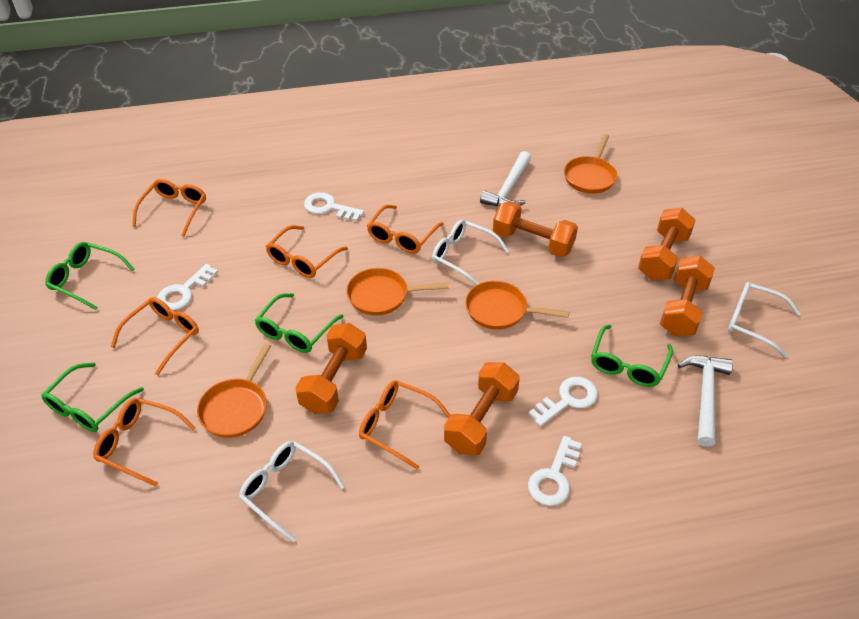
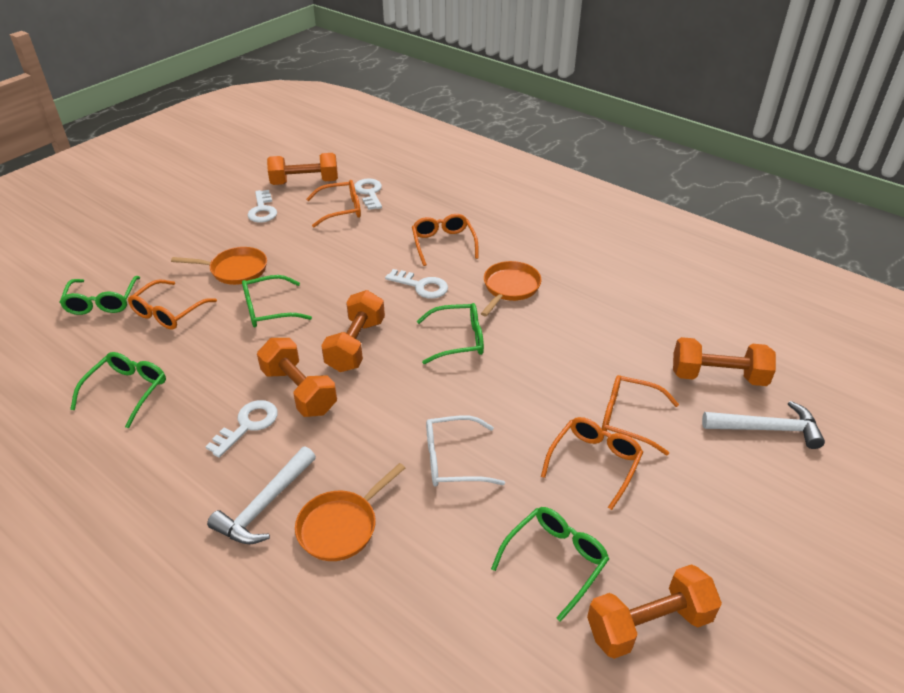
green glasses: 4 -> 5
orange glasses: 6 -> 5
orange pan: 4 -> 3
white glasses: 3 -> 1

